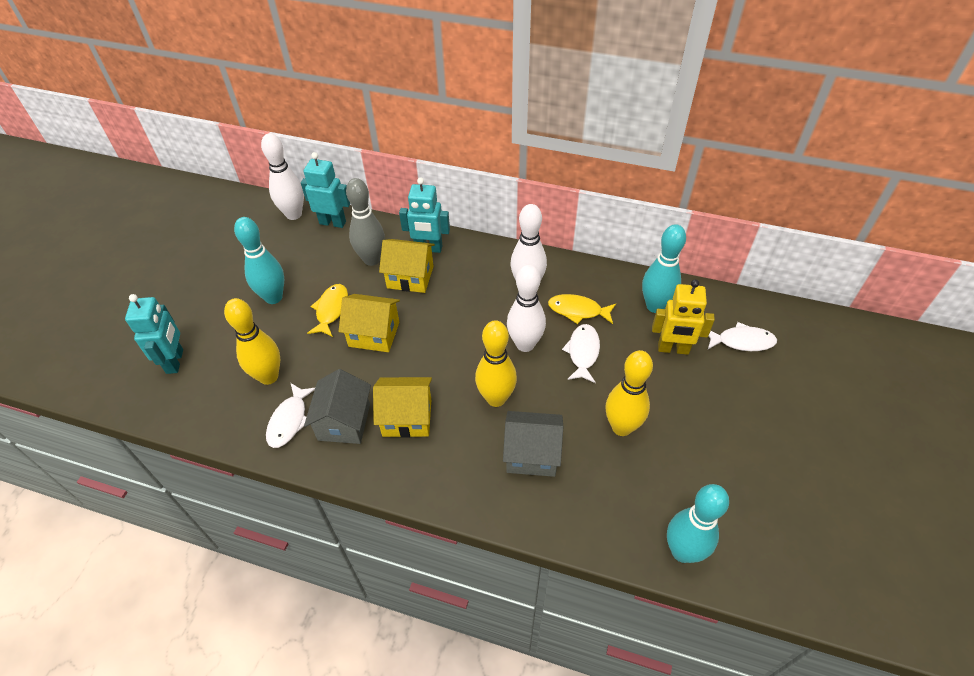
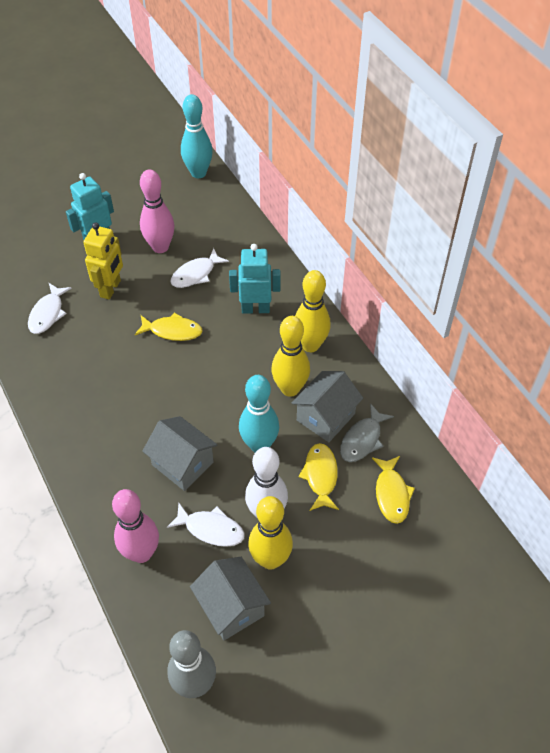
grey fish: 0 -> 1
grey house: 2 -> 3
pink bowling pin: 0 -> 2
turquoise bowling pin: 3 -> 2
turquoise robot: 3 -> 2
white bowling pin: 3 -> 1
yellow fish: 2 -> 3
yellow house: 3 -> 0

